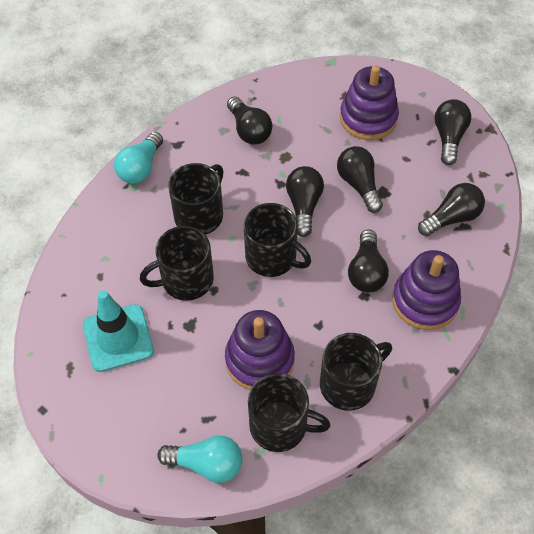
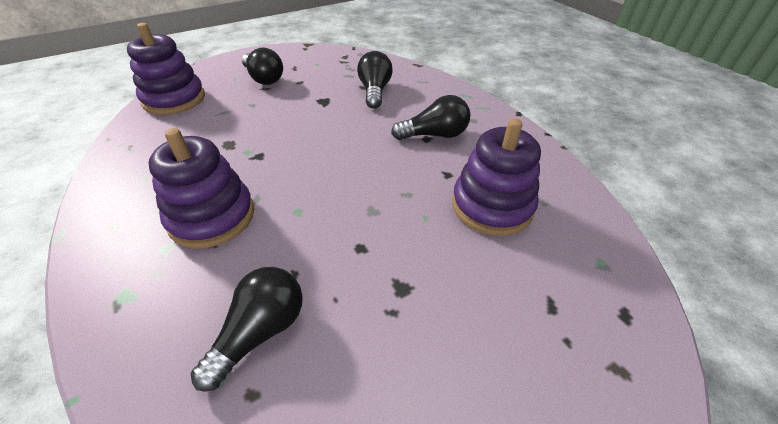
black light bulb: 6 -> 4
black mug: 5 -> 0
turquoise light bulb: 2 -> 0
turquoise traffic cone: 1 -> 0

